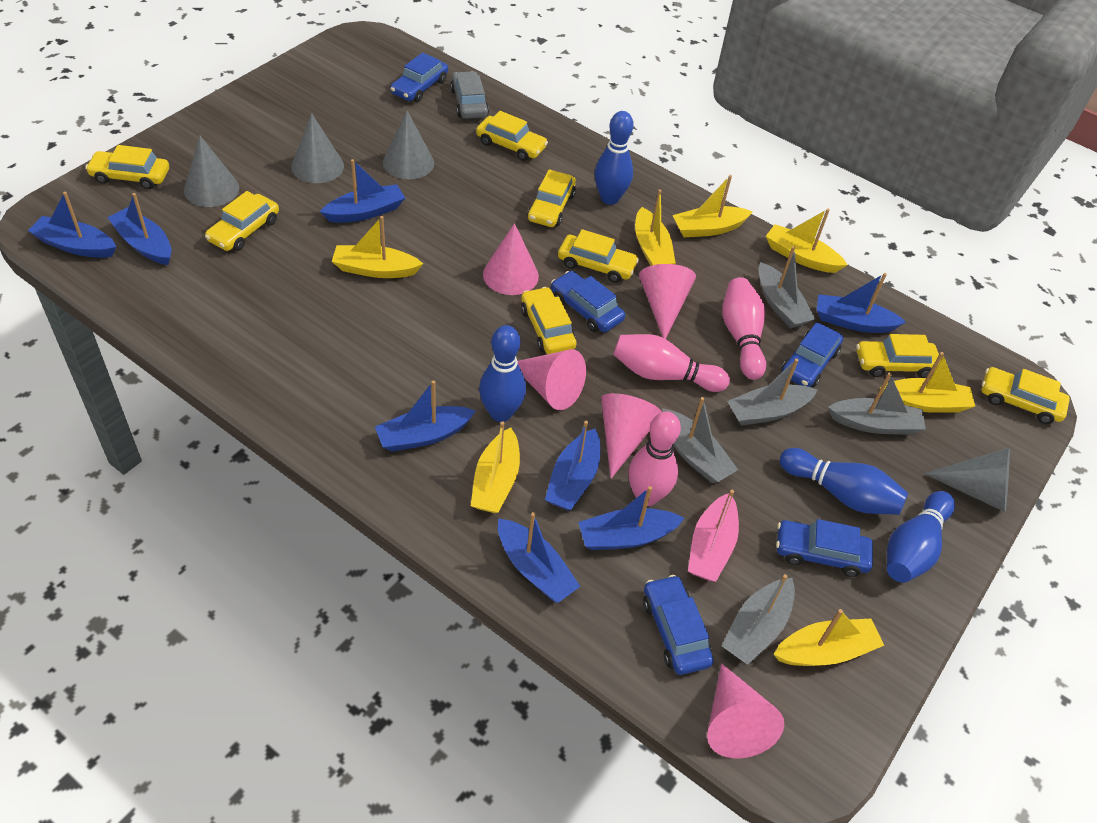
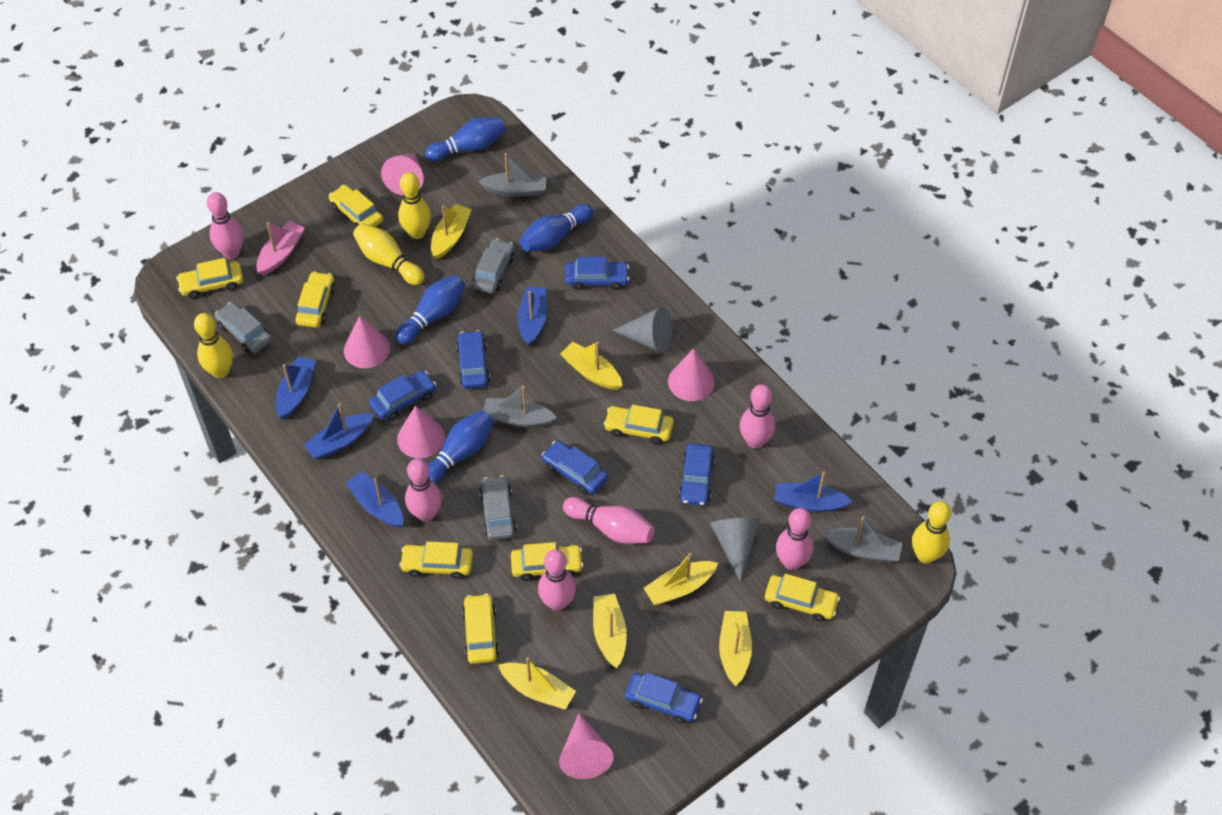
blue boat: 8 -> 5
blue car: 5 -> 6
grey boat: 5 -> 3
grey car: 1 -> 3
grey cone: 4 -> 2
pink bowling pin: 3 -> 6
yellow boat: 7 -> 6
yellow bowling pin: 0 -> 4

